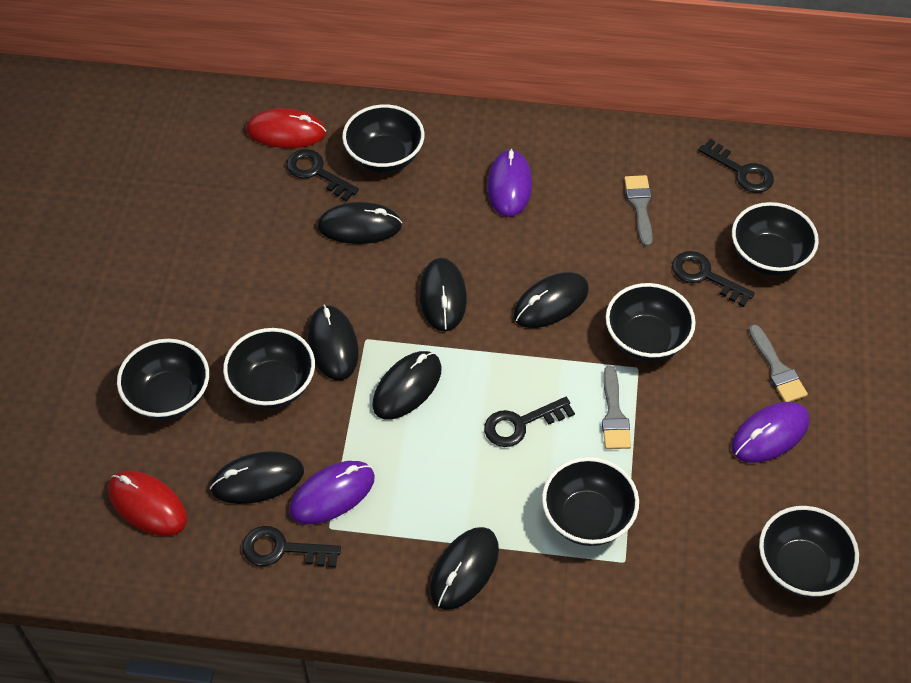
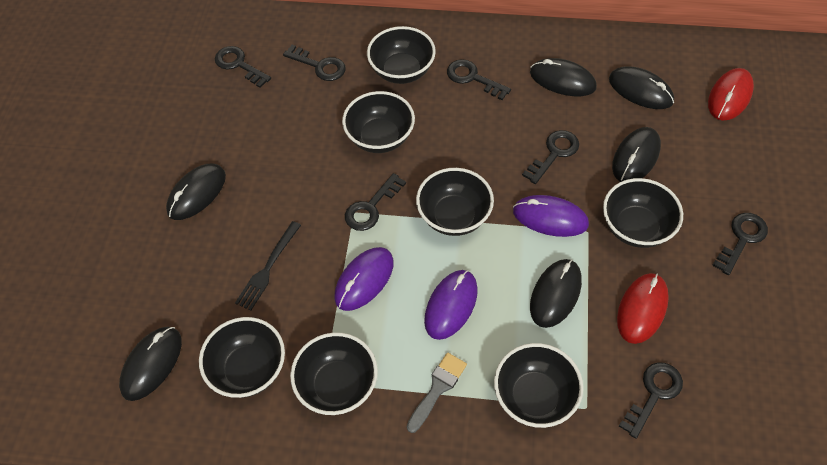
black fork: 0 -> 1
black key: 5 -> 7
black mouse: 7 -> 6
grey brush: 3 -> 1

